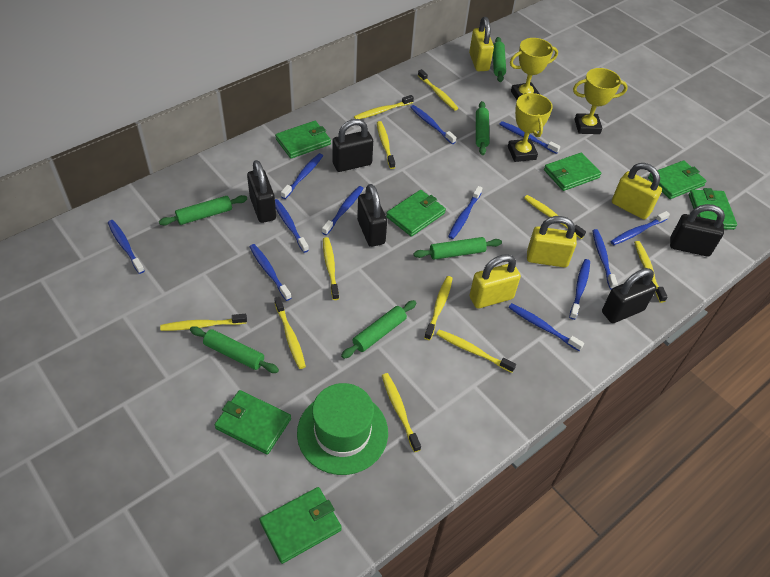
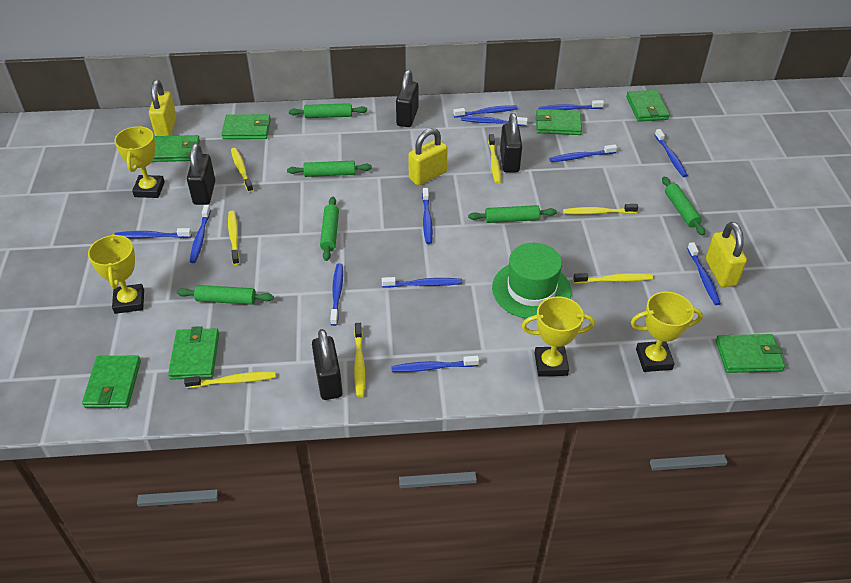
black padlock: 5 -> 4
yellow padlock: 4 -> 3
yellow toothbrush: 11 -> 7
yellow trophy: 3 -> 4

